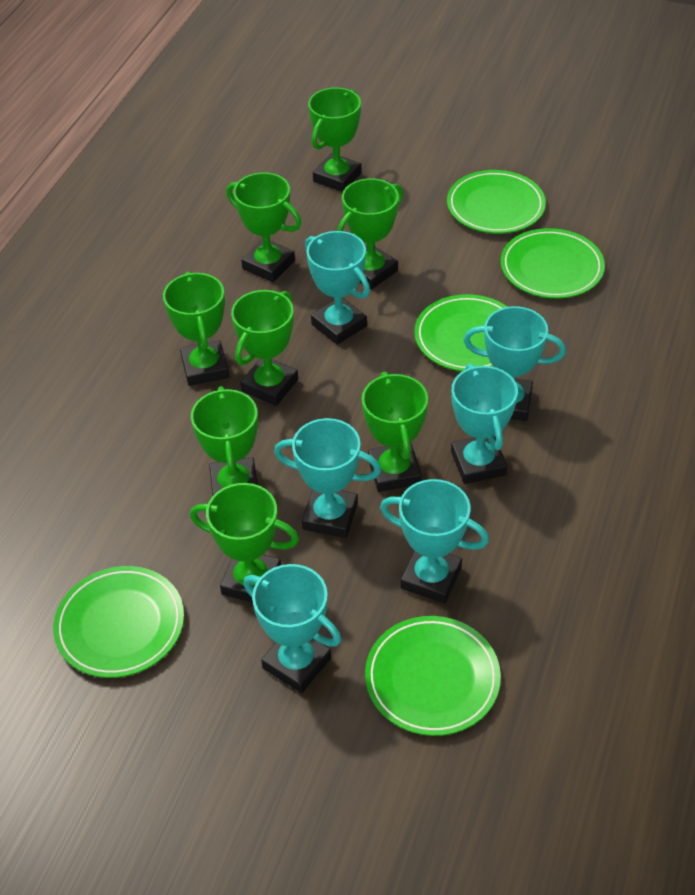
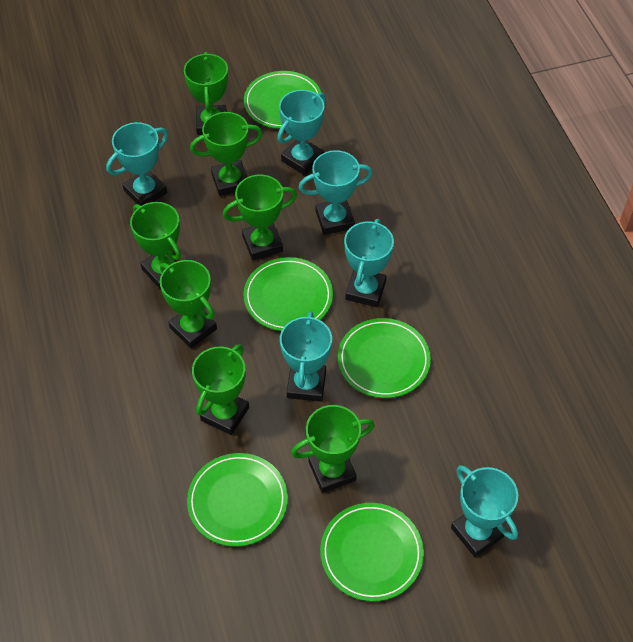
green trophy: 8 -> 7

